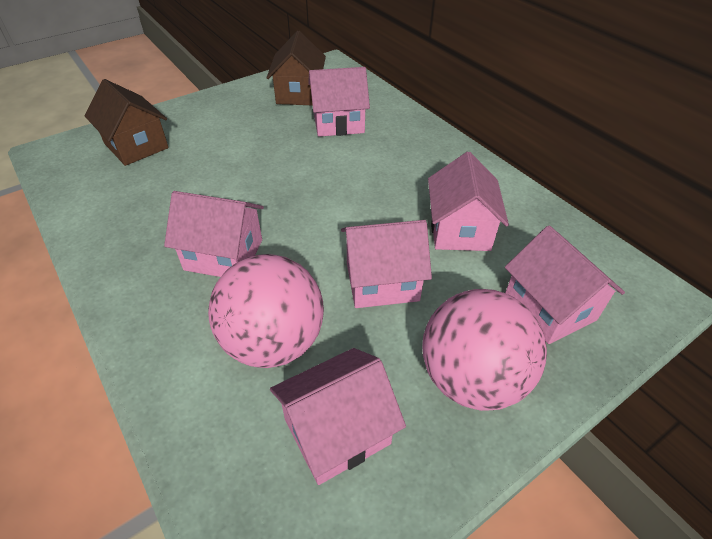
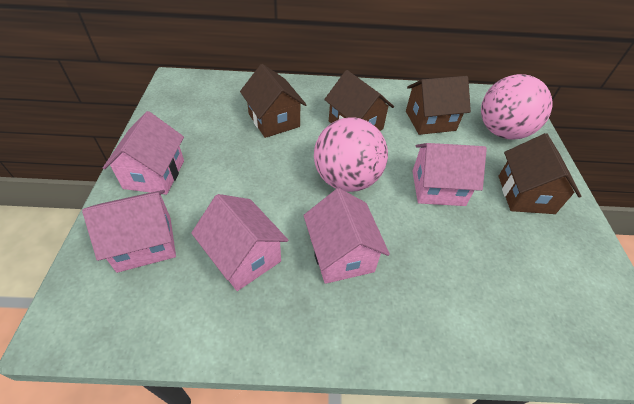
brown house: 2 -> 4
pink house: 6 -> 5

